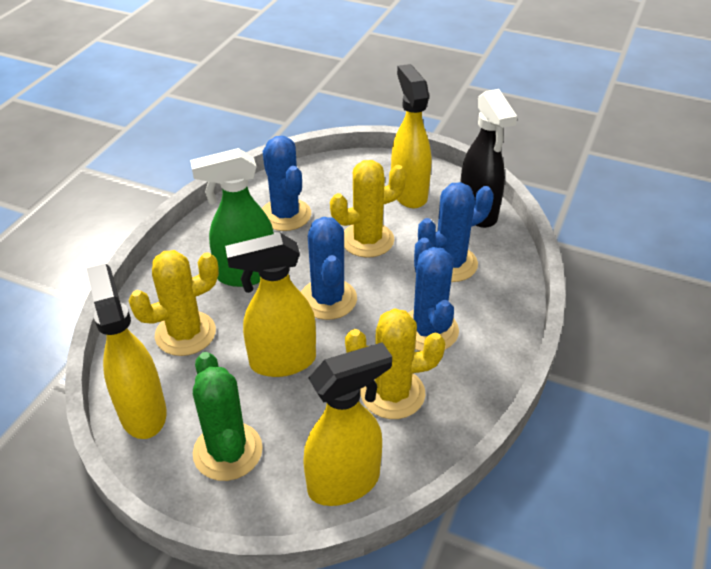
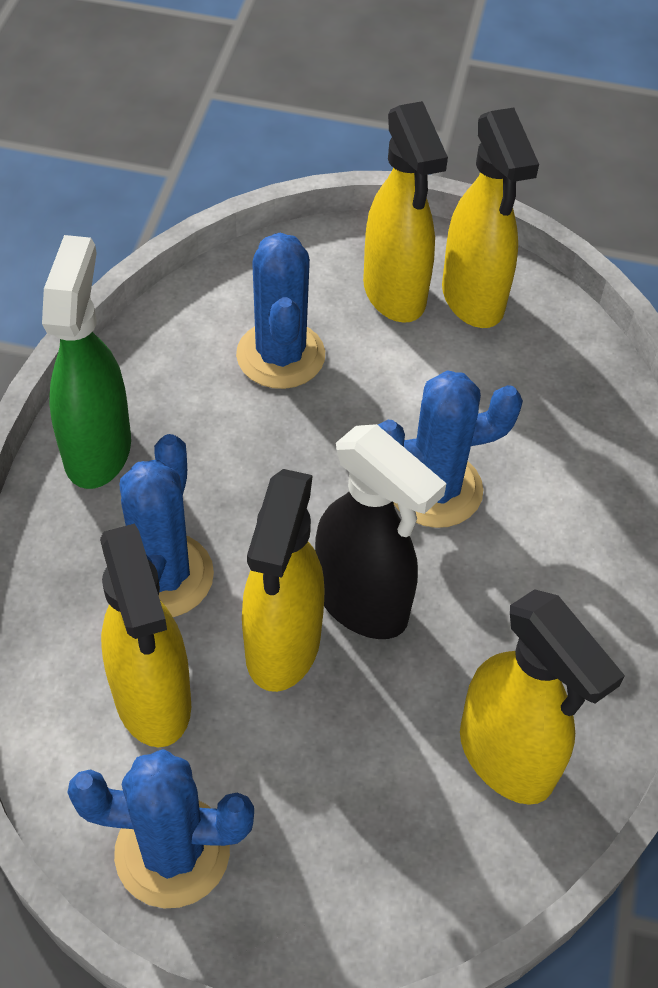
green cactus: 1 -> 0
yellow cactus: 3 -> 0
yellow spray bottle: 4 -> 5

